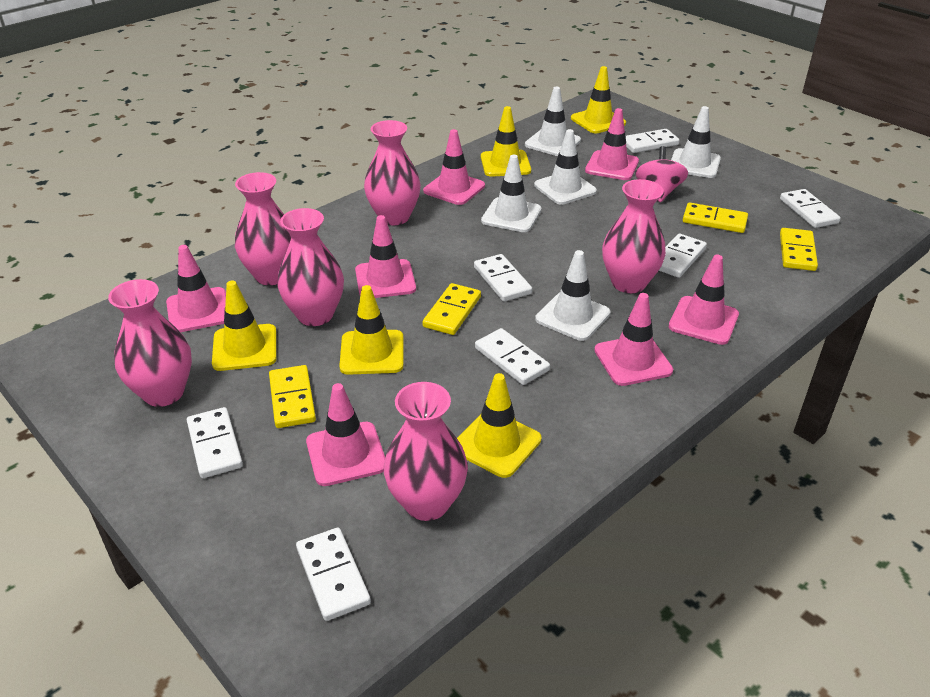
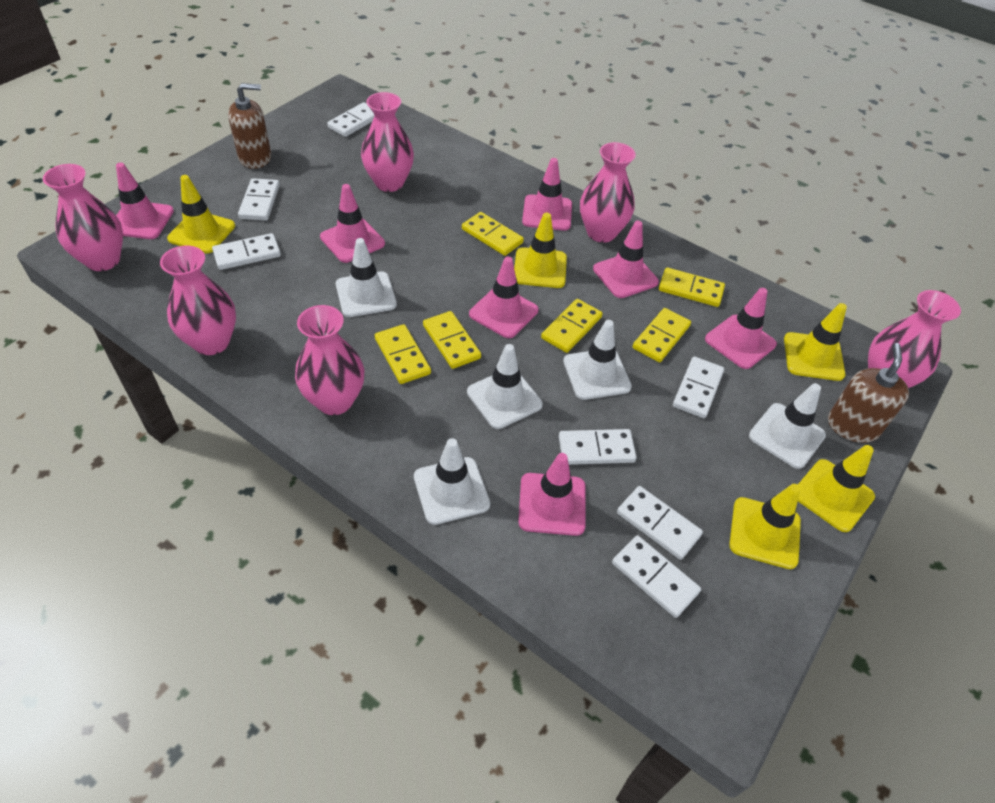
brown soap dispenser: 0 -> 2
pink spinning top: 1 -> 0
yellow domino: 4 -> 6

